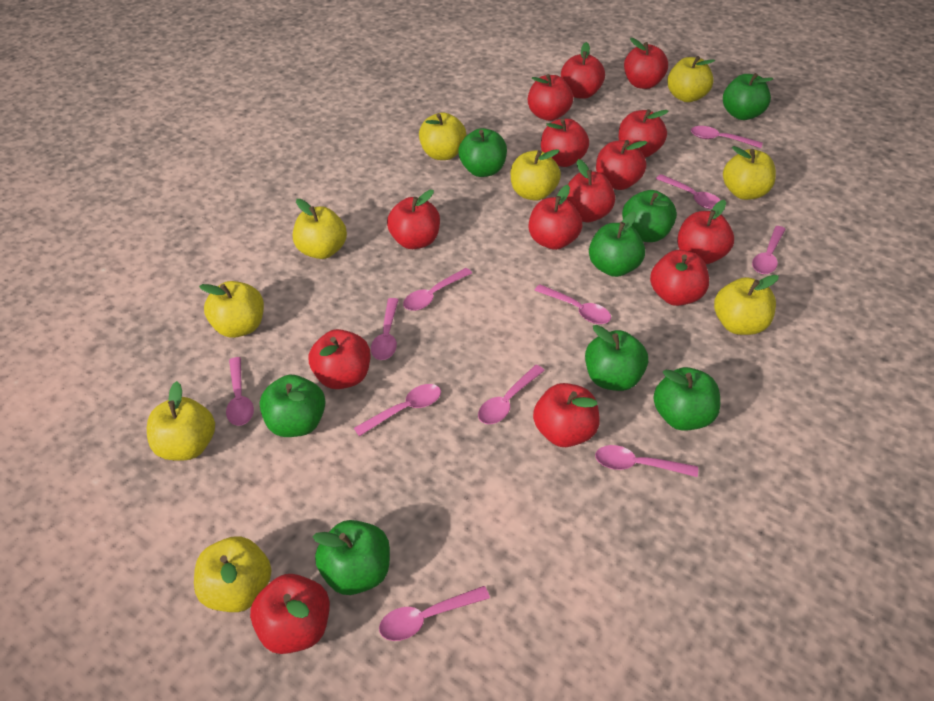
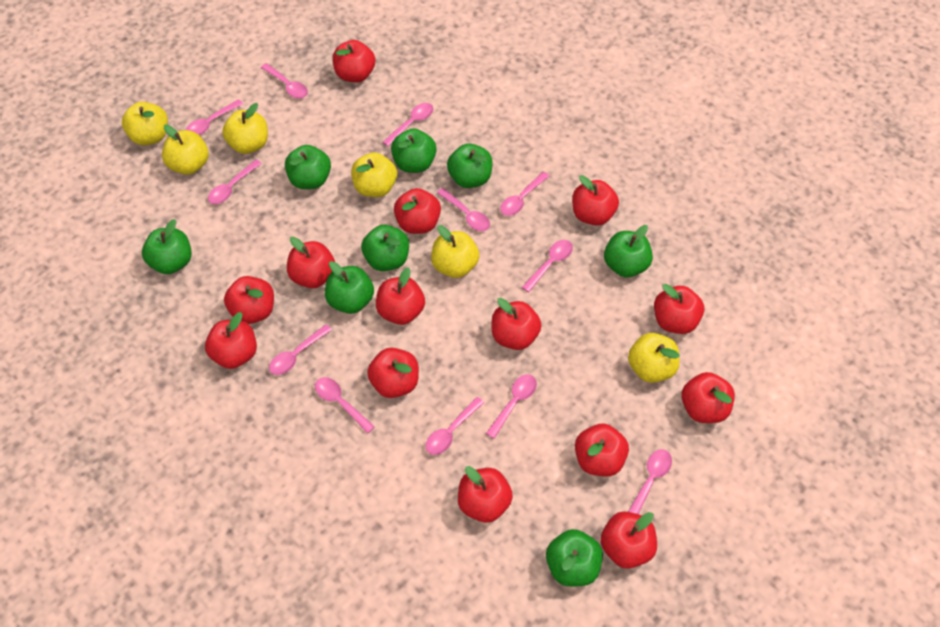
pink spoon: 11 -> 12
yellow apple: 9 -> 6

